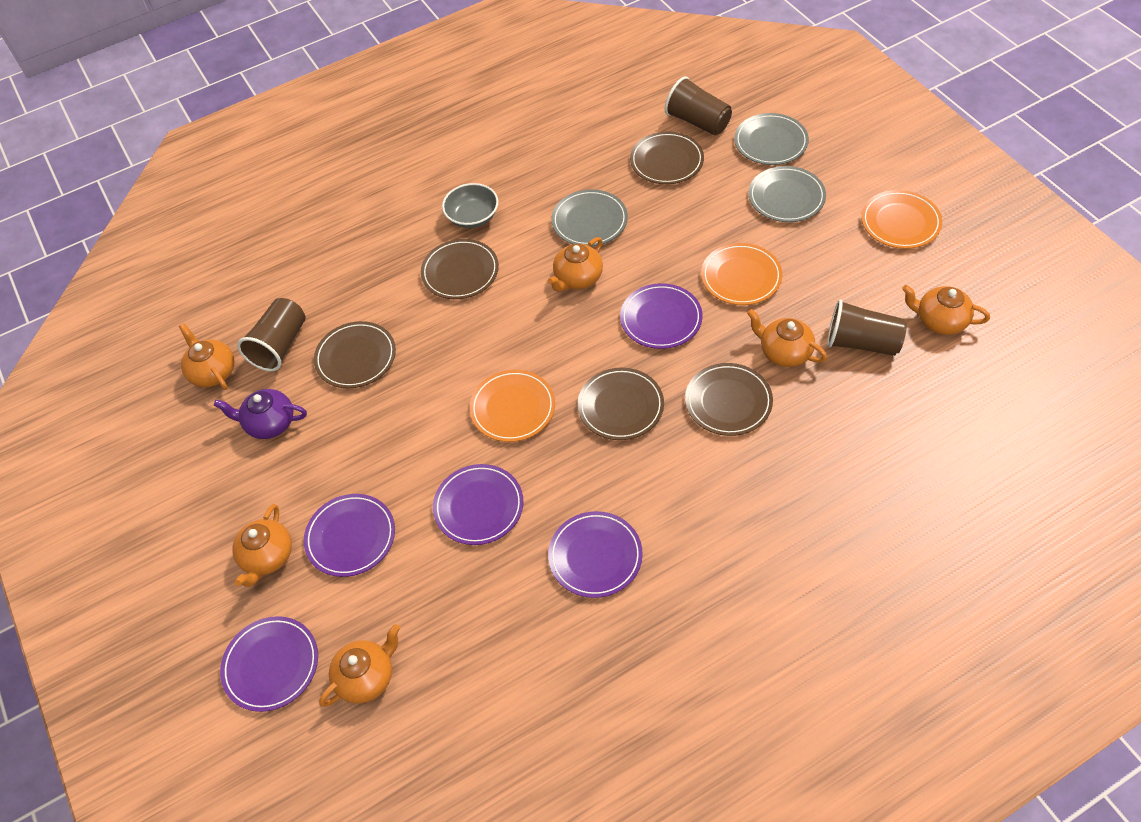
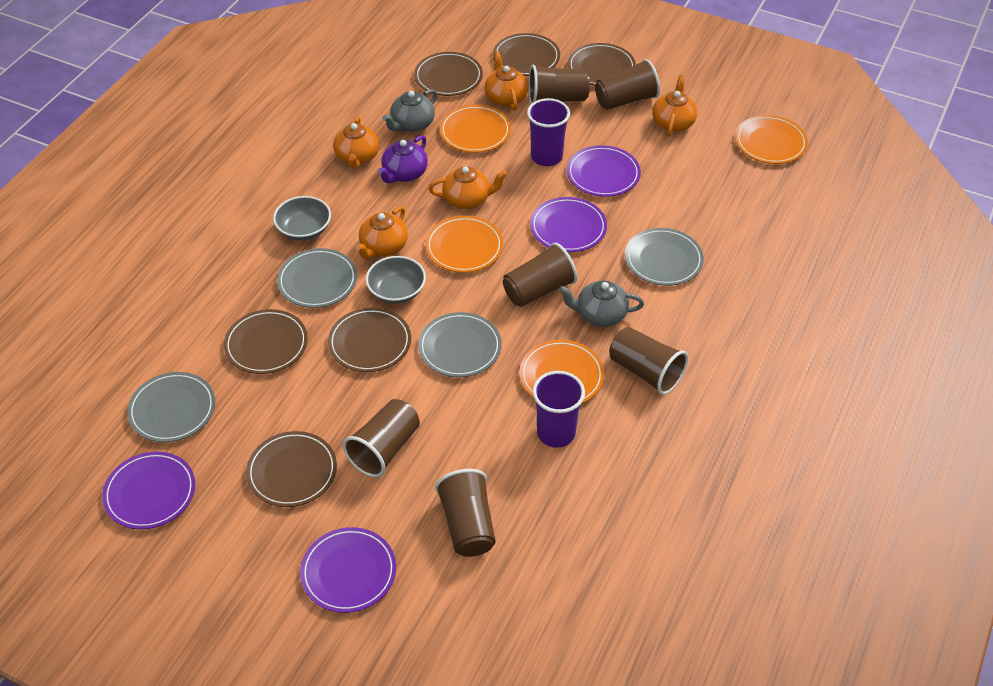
brown cup: 3 -> 6
brown plate: 5 -> 6
grey bowl: 1 -> 2
grey plate: 3 -> 4
grey teapot: 0 -> 2
orange plate: 3 -> 4
orange teapot: 6 -> 5
purple cup: 0 -> 2
purple plate: 5 -> 4

